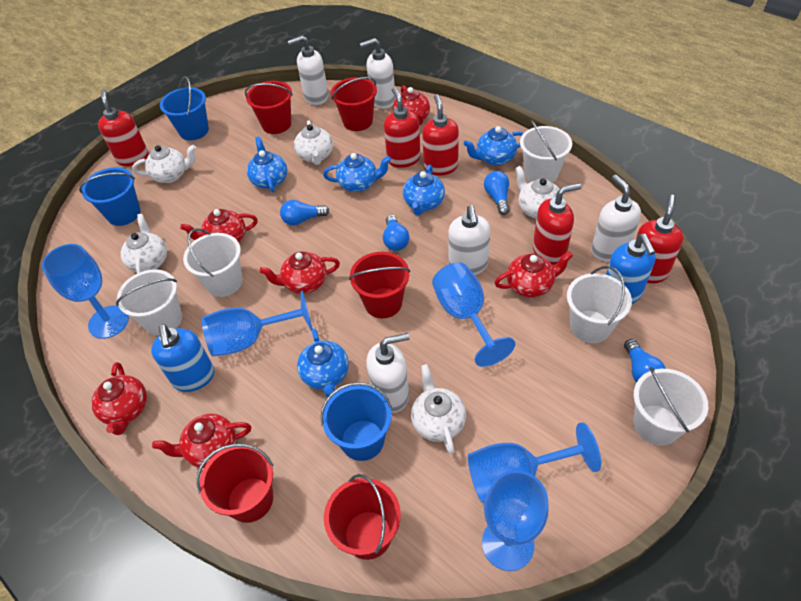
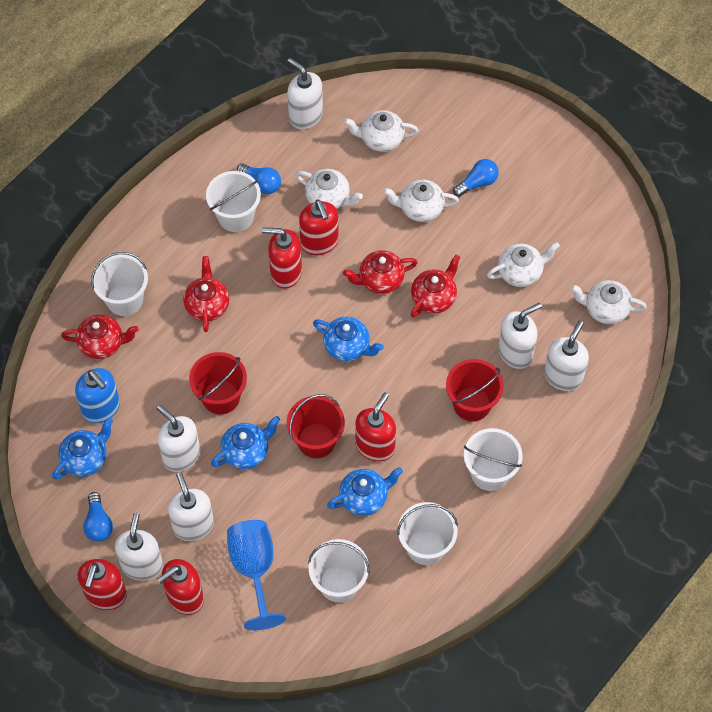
blue bucket: 3 -> 0
blue goblet: 5 -> 1
blue light bulb: 4 -> 3
blue soap dispenser: 2 -> 1
blue teapot: 5 -> 4
red bucket: 5 -> 3
red teapot: 6 -> 4
white soap dispenser: 5 -> 6

